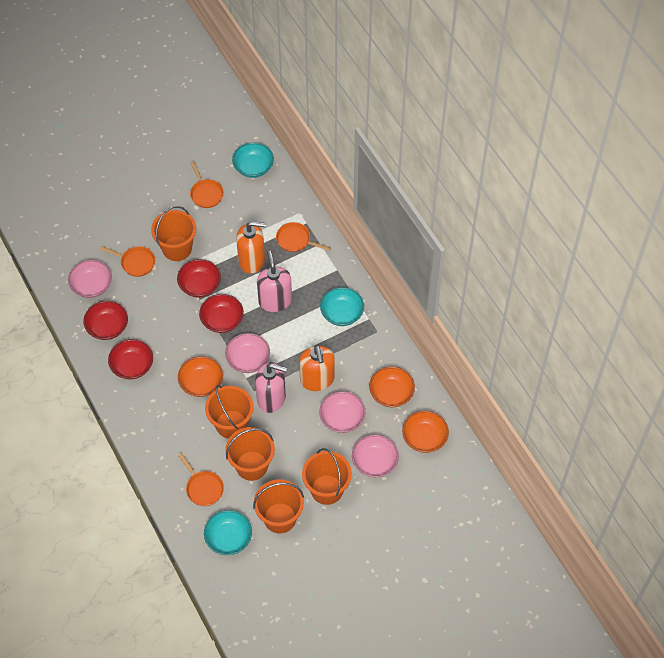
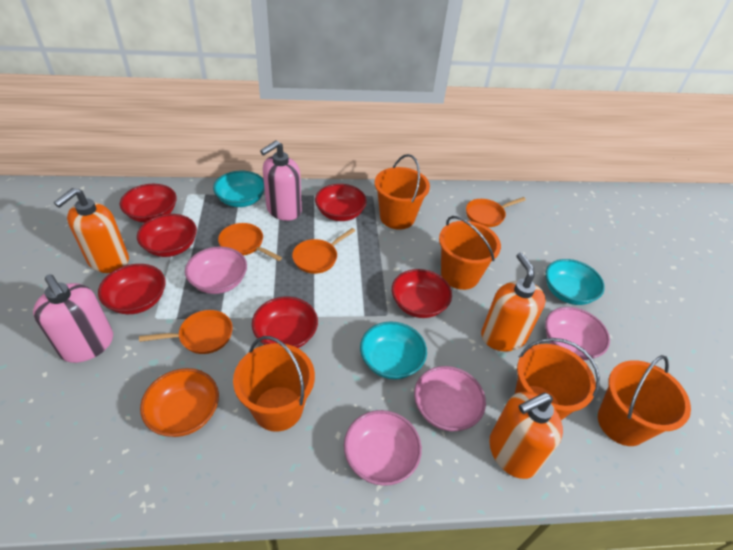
orange bowl: 3 -> 1
orange soap dispenser: 2 -> 3
red bowl: 4 -> 6

